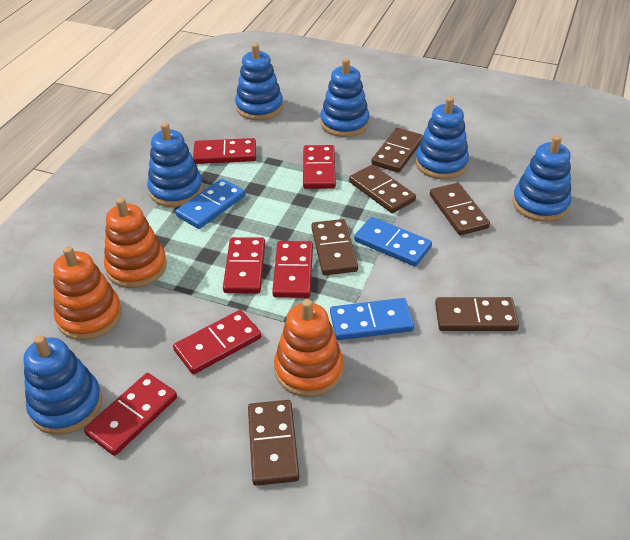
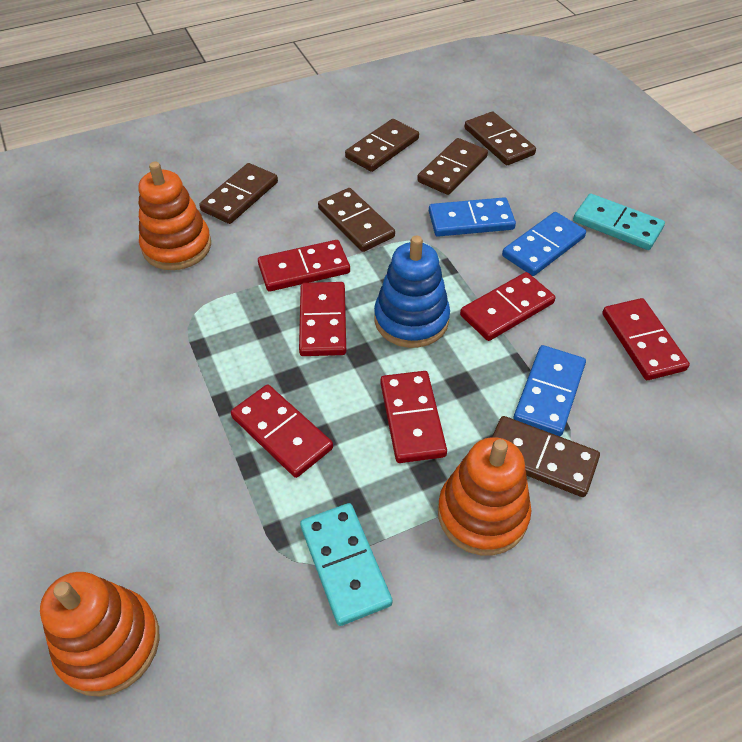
blue stacking toy: 6 -> 1
turquoise domino: 0 -> 2

